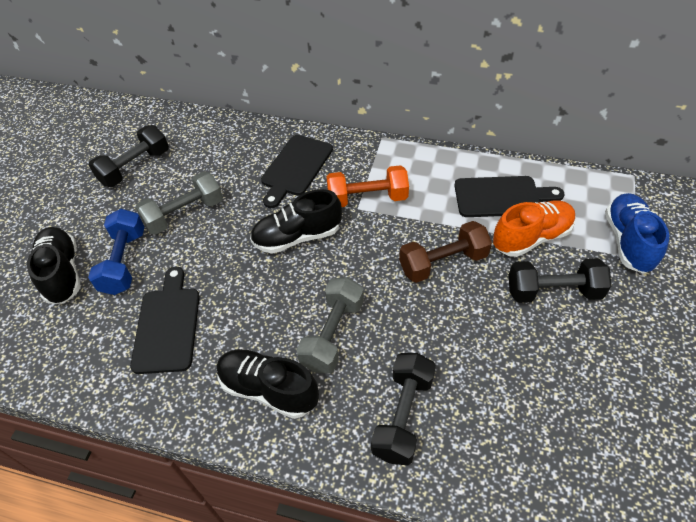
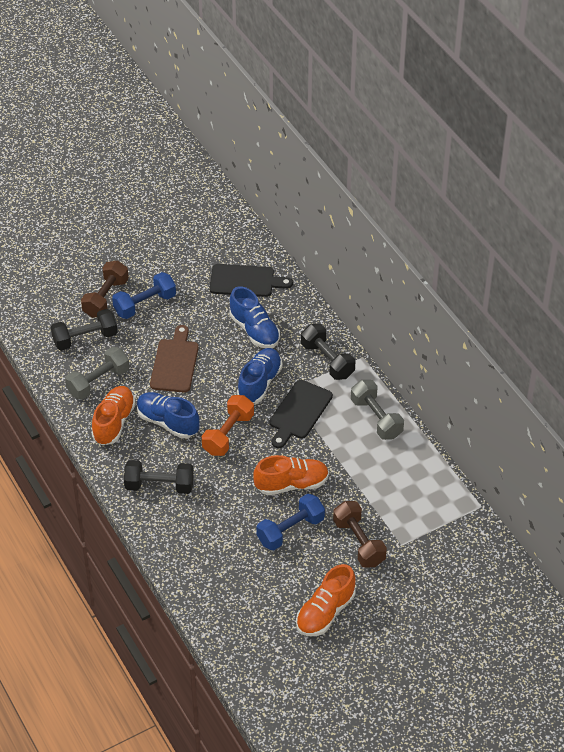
black cutting board: 3 -> 2
black shoe: 3 -> 0
blue dumbbell: 1 -> 2
blue shoe: 1 -> 3
brown cutting board: 0 -> 1
brown dumbbell: 1 -> 2
orange shoe: 1 -> 3

